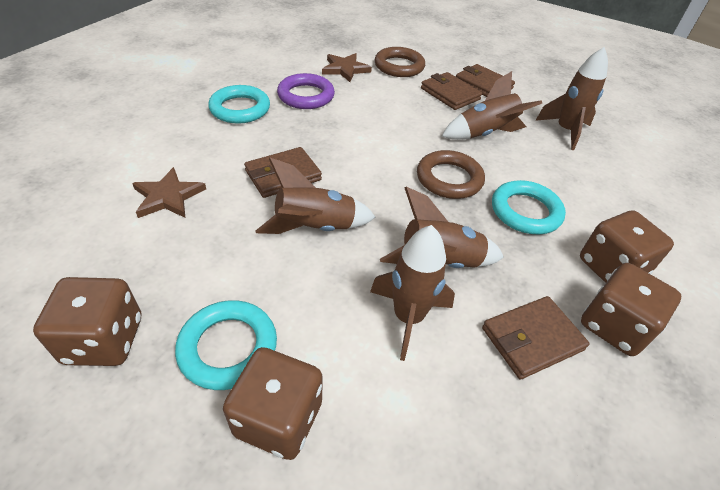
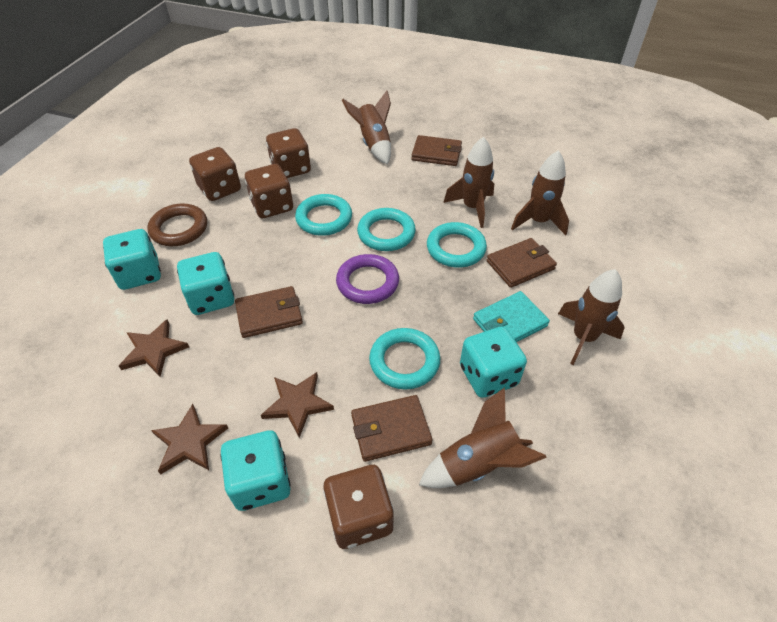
brown ring: 2 -> 1
brown star: 2 -> 3
turquoise dice: 0 -> 4
turquoise ring: 3 -> 4
turquoise wallet: 0 -> 1

